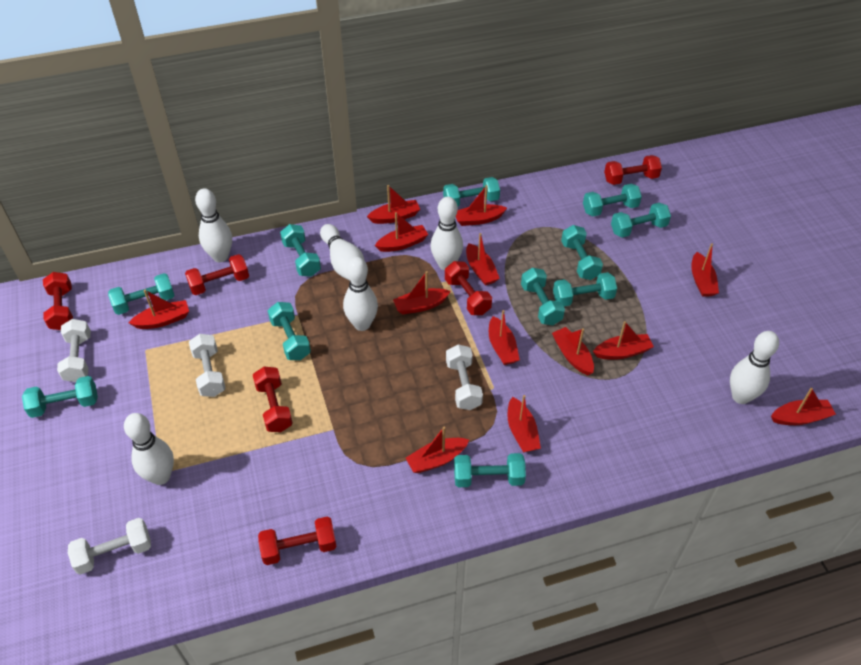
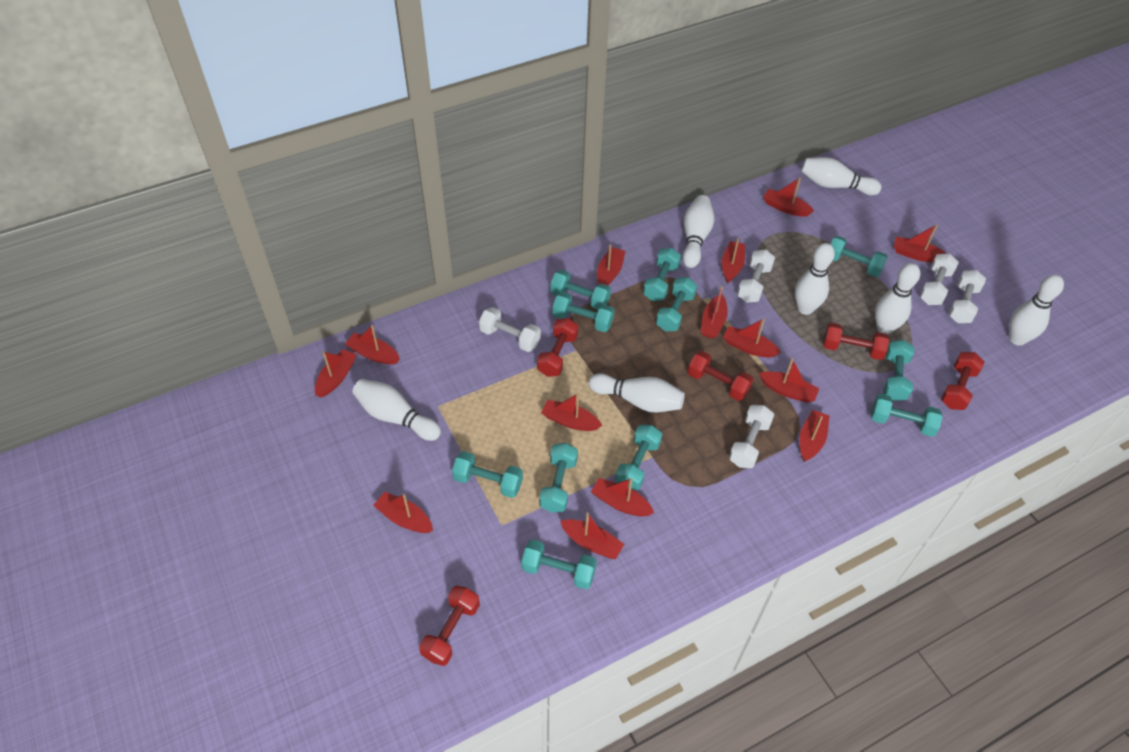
red boat: 13 -> 14
red dumbbell: 6 -> 5
white bowling pin: 6 -> 7
white dumbbell: 4 -> 5

